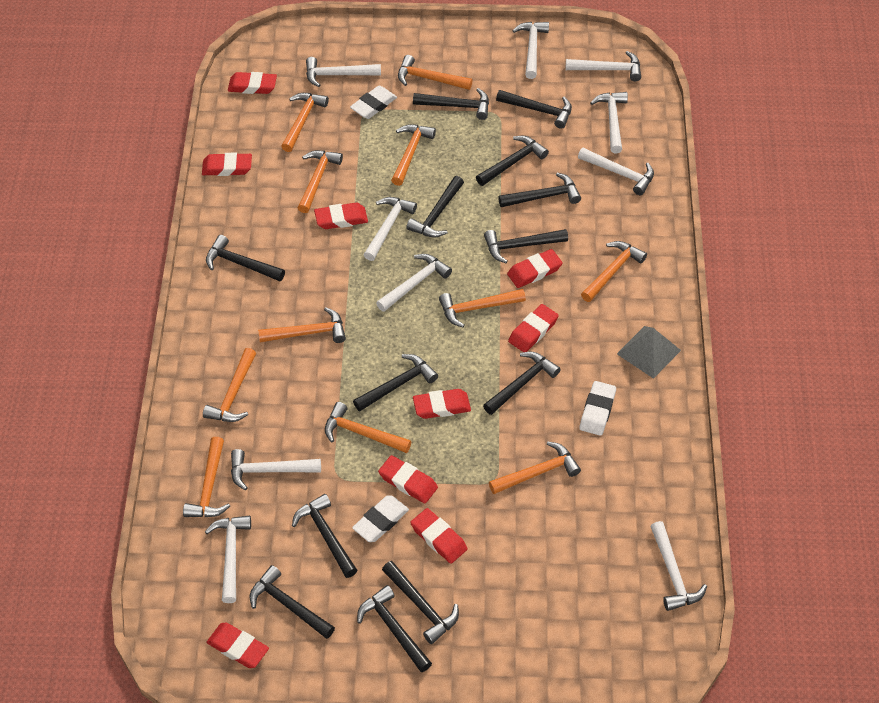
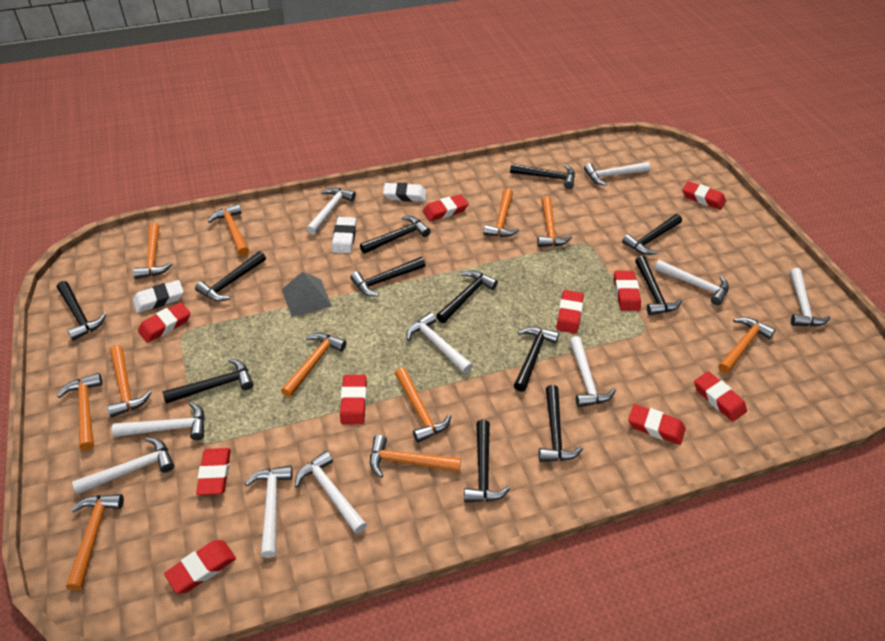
black hammer: 13 -> 12
red eraser: 9 -> 10

